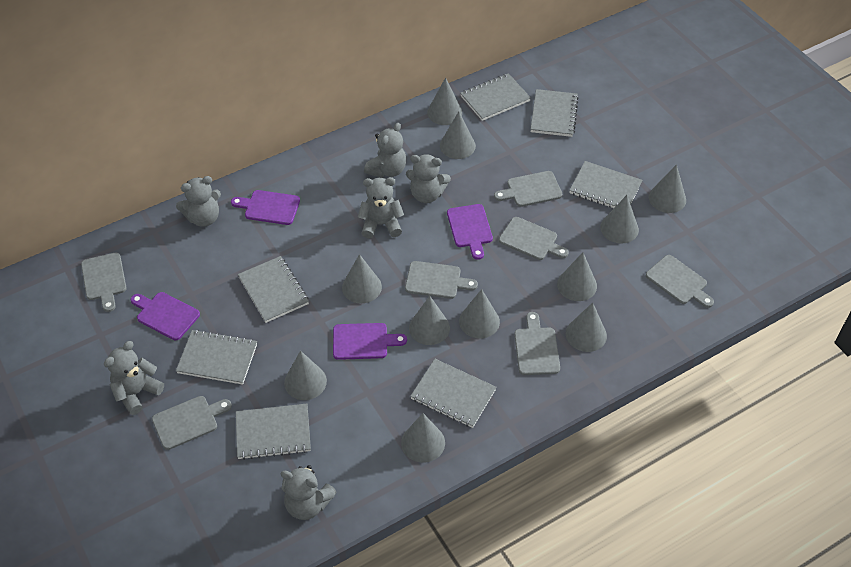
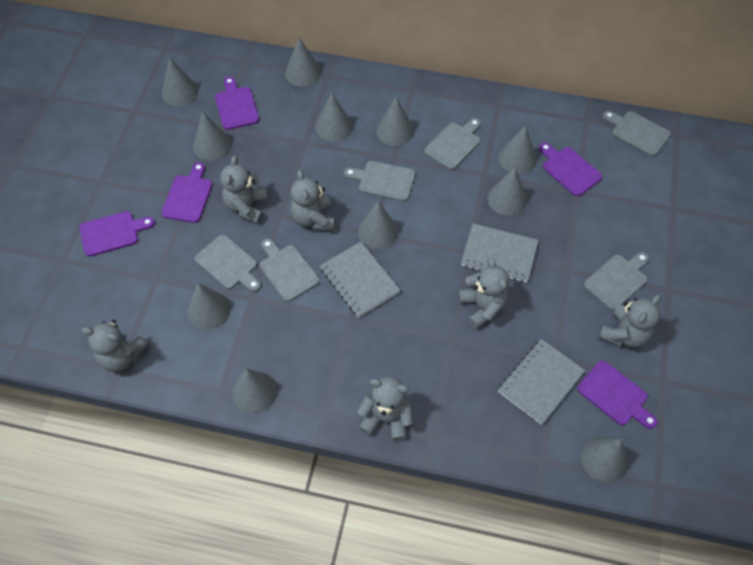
grey cutting board: 7 -> 6
grey notebook: 7 -> 3
purple cutting board: 4 -> 5

